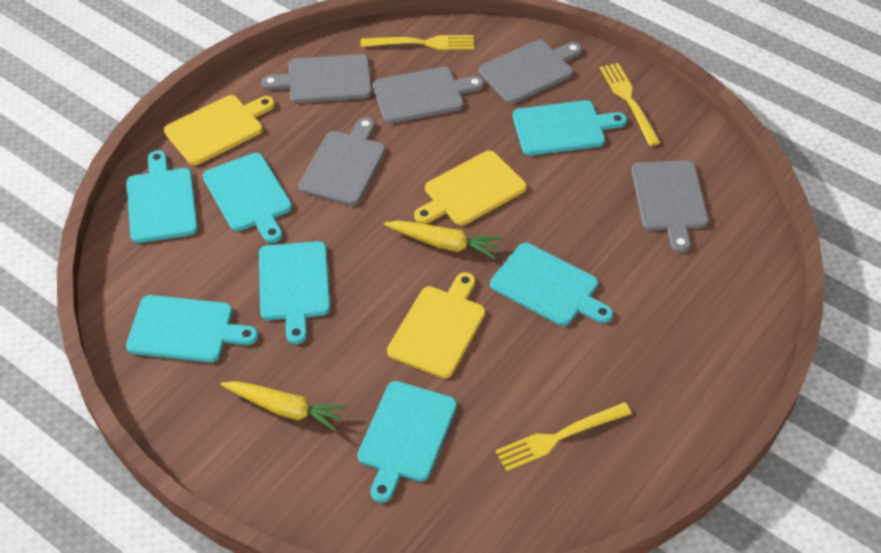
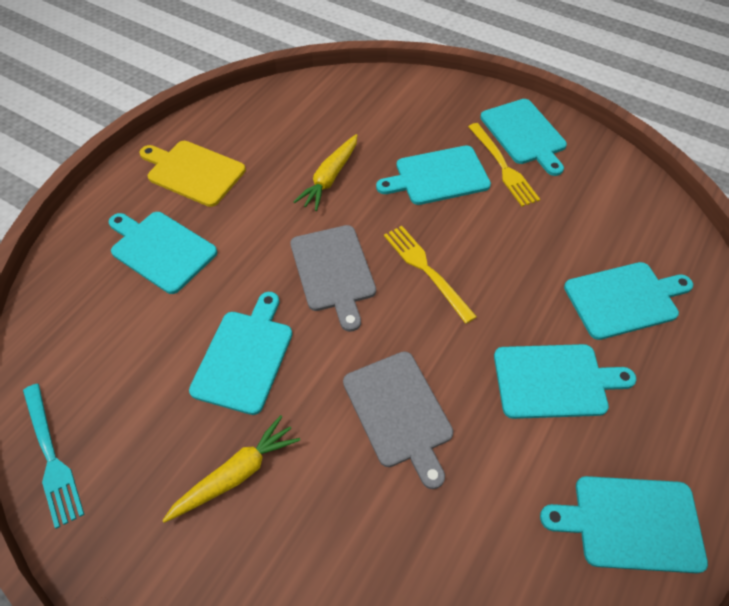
grey cutting board: 5 -> 2
turquoise fork: 0 -> 1
yellow cutting board: 3 -> 1
yellow fork: 3 -> 2

